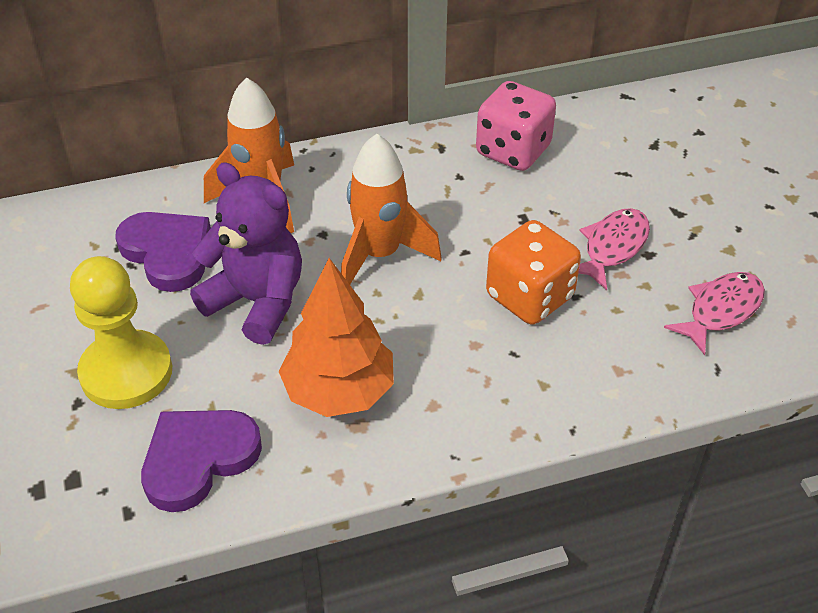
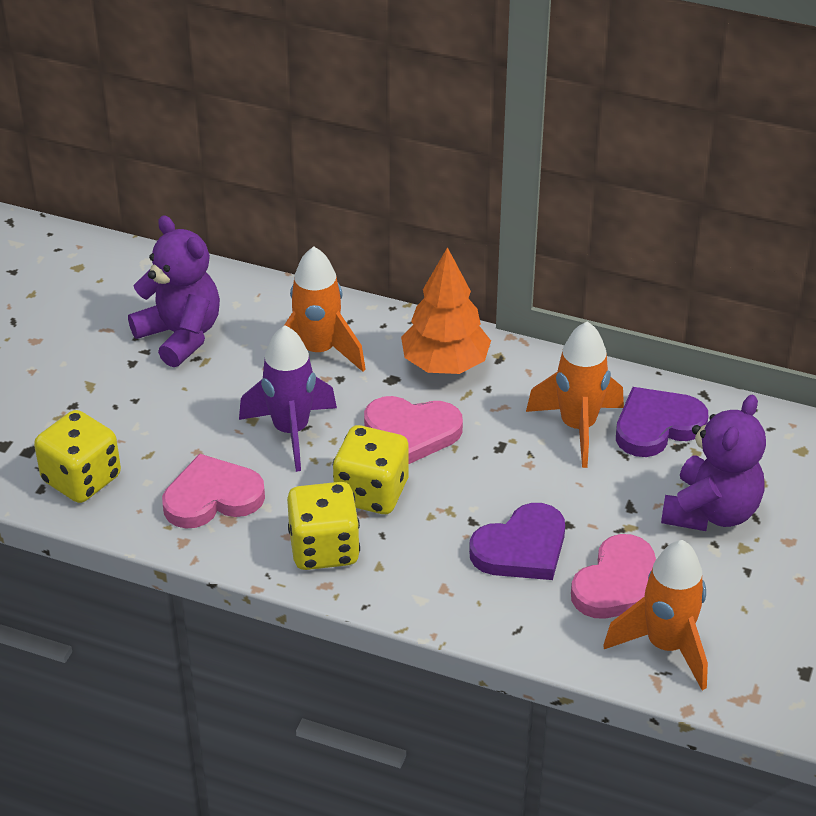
orange dice: 1 -> 0
orange rocket: 2 -> 3
pink dice: 1 -> 0
pink fish: 2 -> 0
pink heart: 0 -> 3
purple rocket: 0 -> 1
purple teddy bear: 1 -> 2
yellow dice: 0 -> 3
yellow pawn: 1 -> 0

